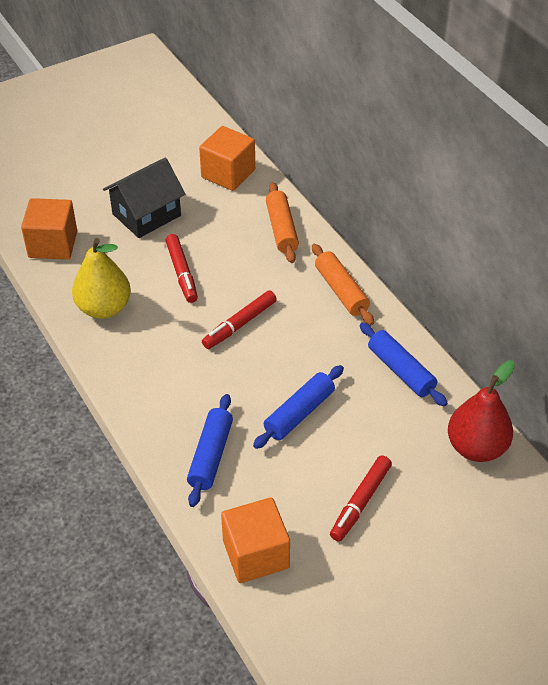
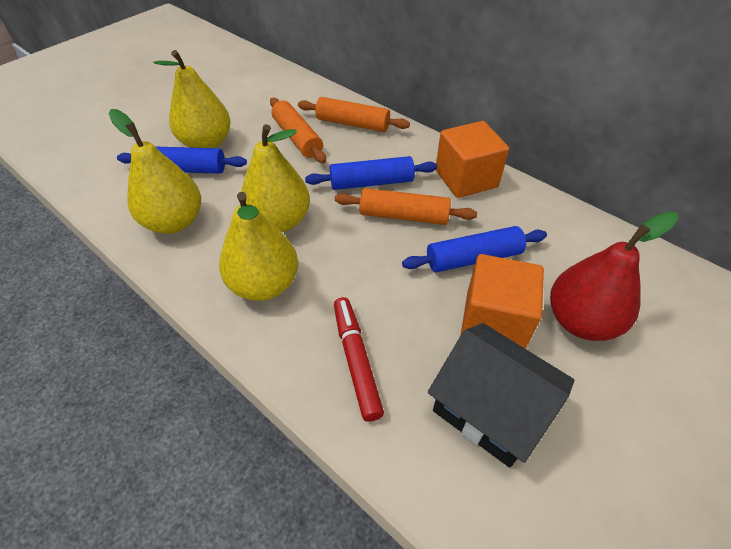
orange cube: 3 -> 2
orange rolling pin: 2 -> 3
red marker: 3 -> 1
yellow pear: 1 -> 4

